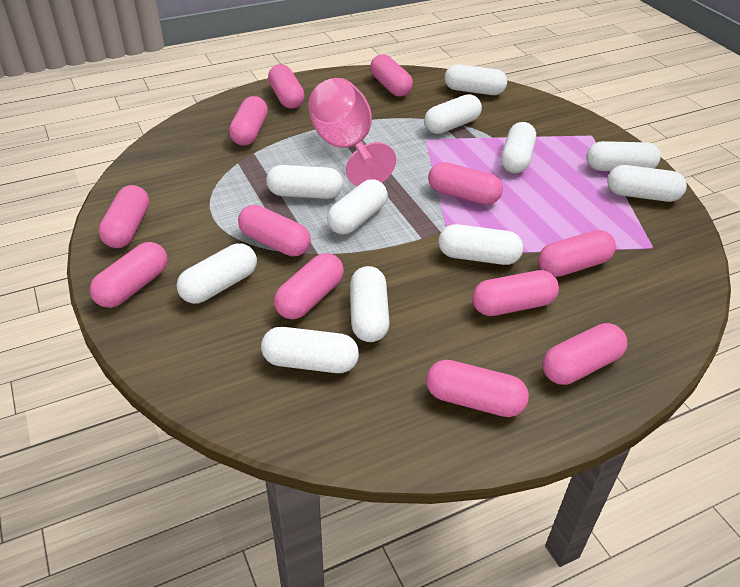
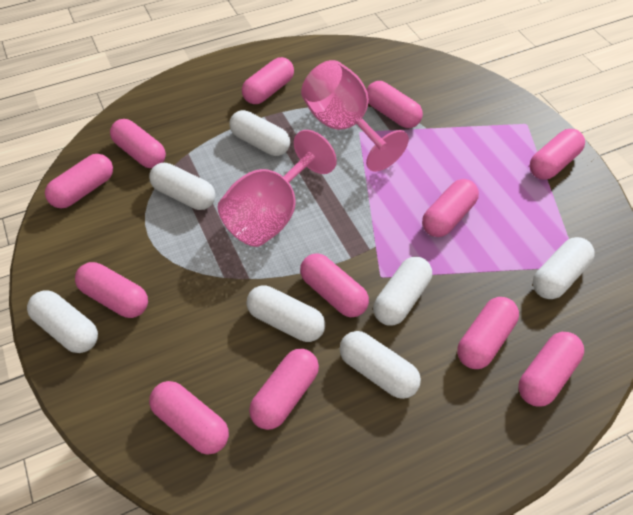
pink goblet: 1 -> 2
white capsule: 11 -> 7

